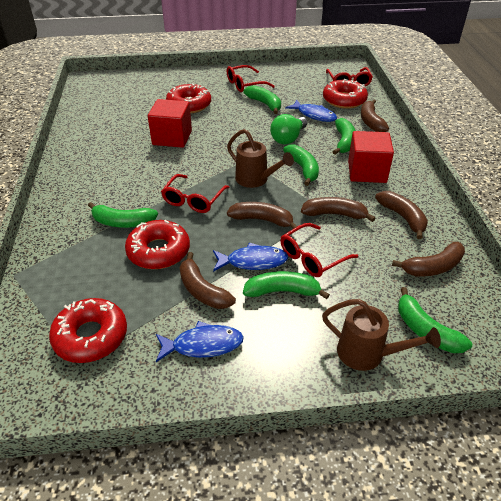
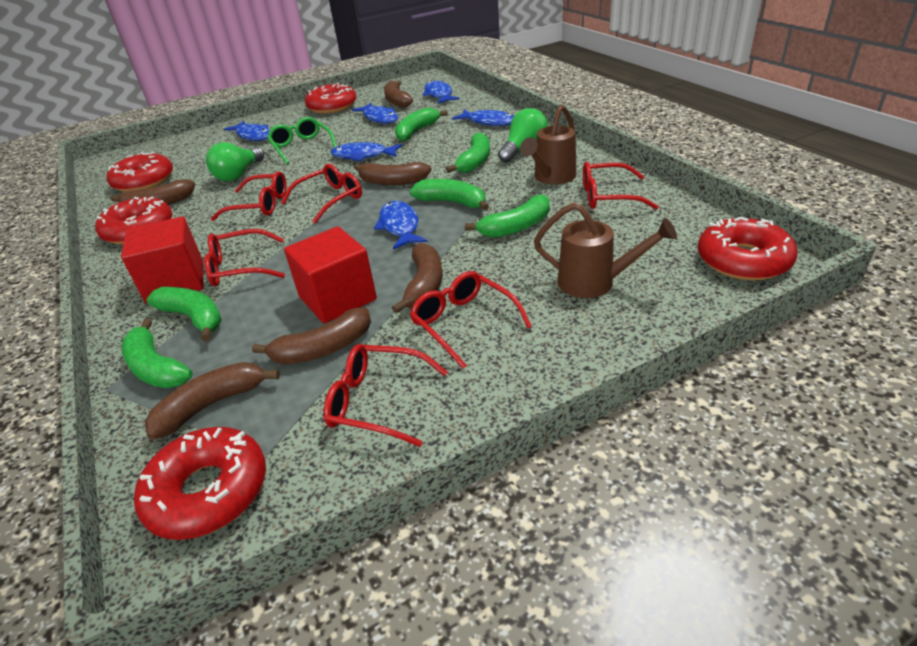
blue fish: 3 -> 6
green glasses: 0 -> 1
green light bulb: 1 -> 2
red donut: 4 -> 5
red glasses: 4 -> 6

